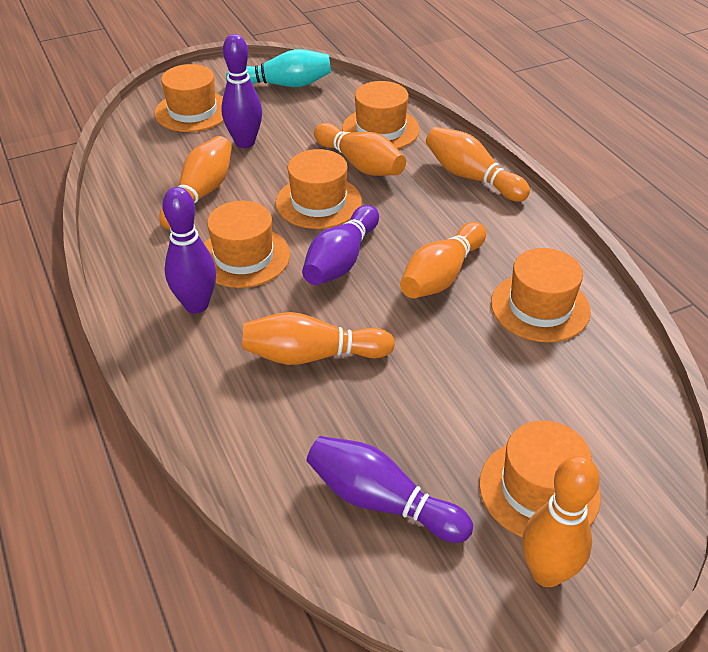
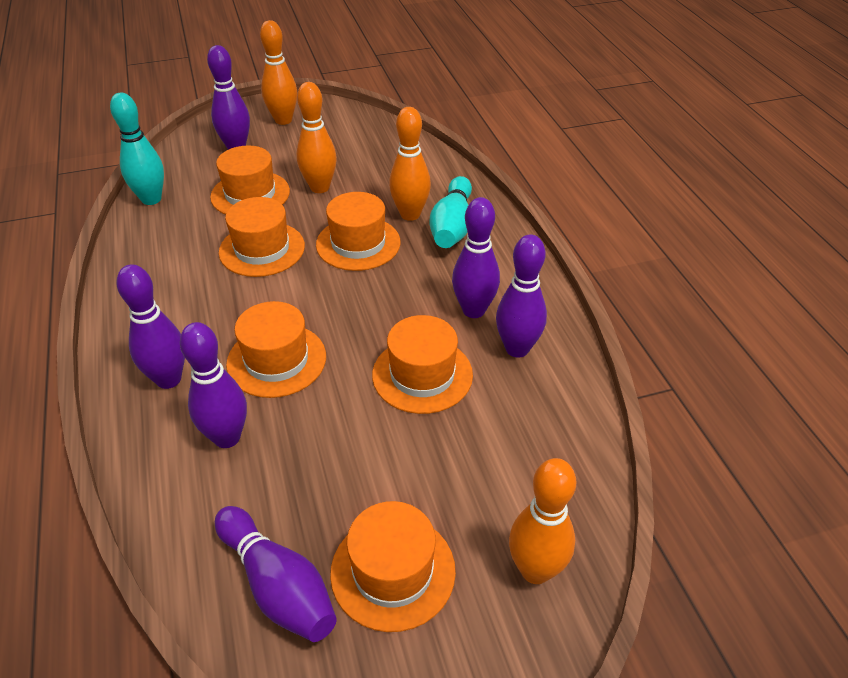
orange bowling pin: 6 -> 4
purple bowling pin: 4 -> 6
turquoise bowling pin: 1 -> 2

